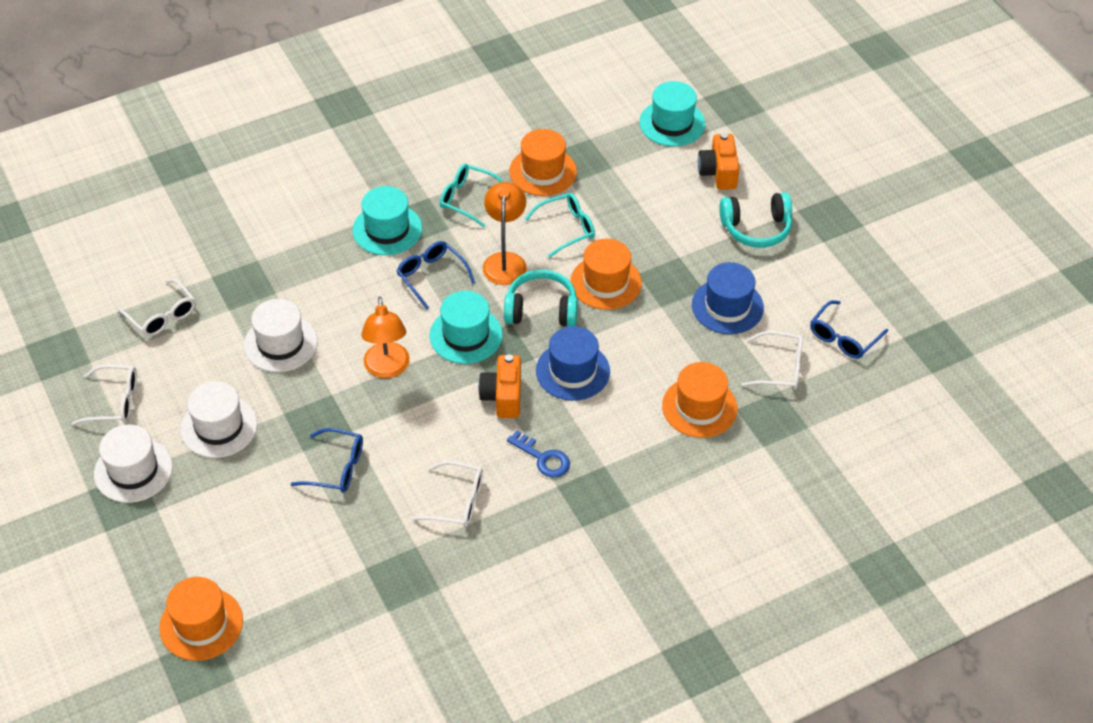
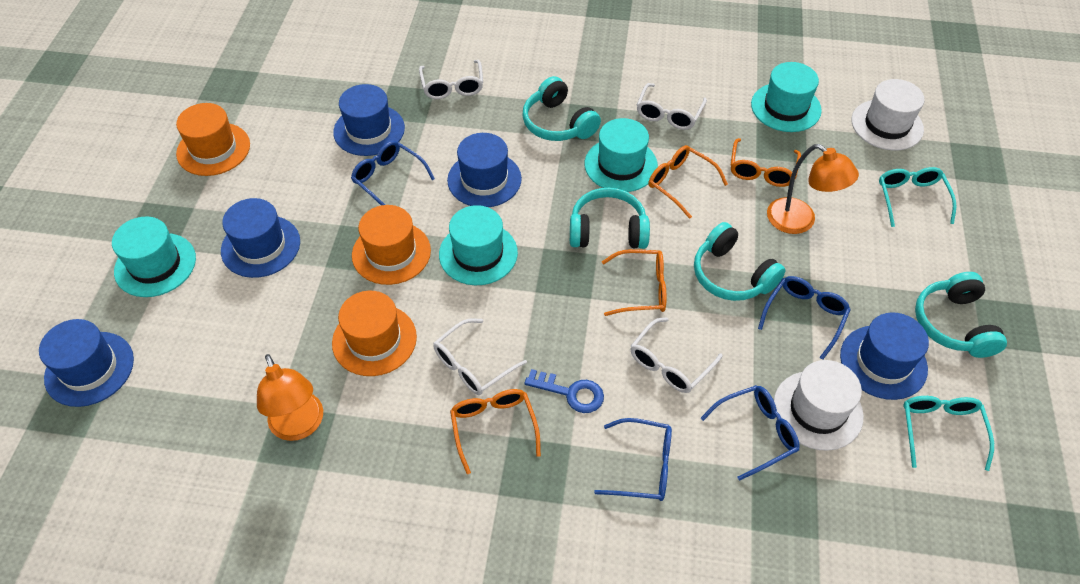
blue glasses: 3 -> 4
blue hat: 2 -> 5
orange camera: 2 -> 0
orange glasses: 0 -> 4
orange hat: 4 -> 3
turquoise hat: 3 -> 4
turquoise headphones: 2 -> 4
white hat: 3 -> 2

